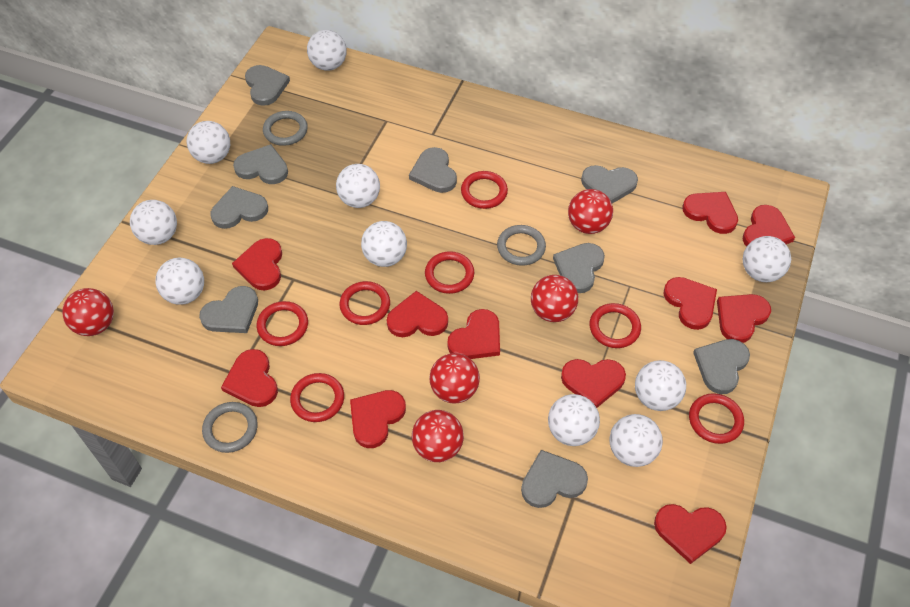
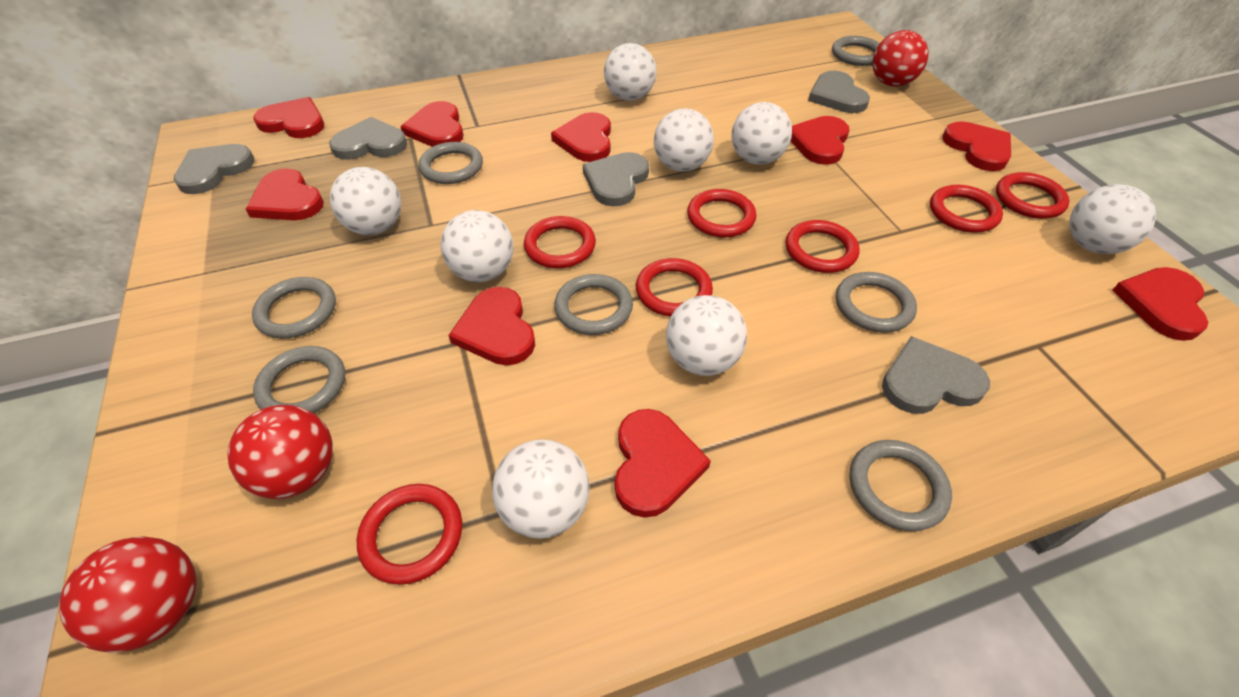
grey heart: 9 -> 5
grey ring: 3 -> 7
red ball: 5 -> 3
red heart: 11 -> 9
white ball: 10 -> 8

